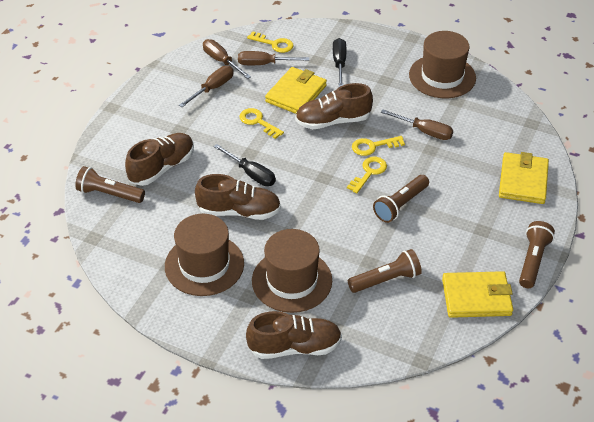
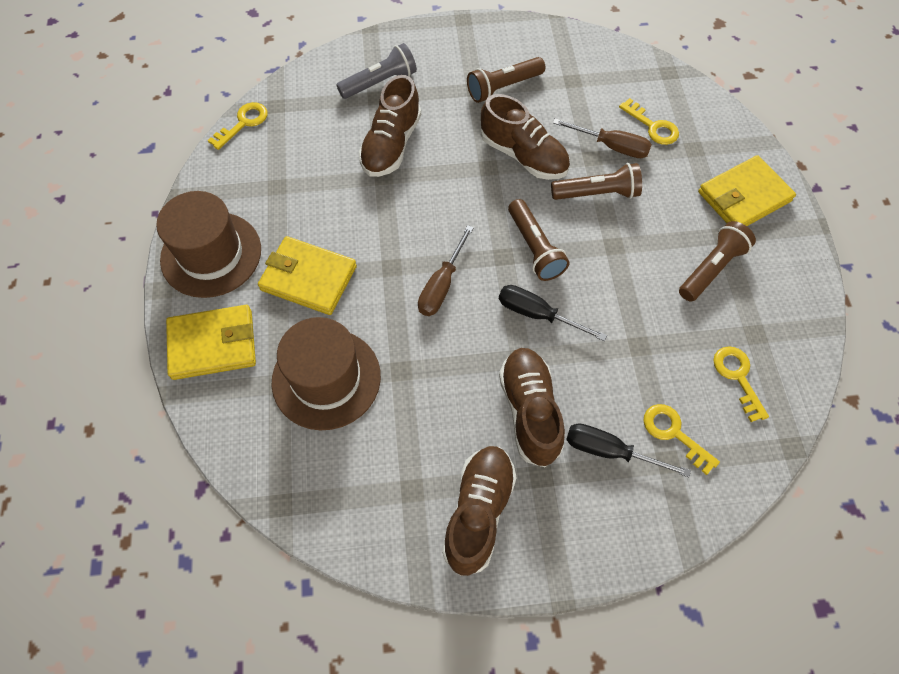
brown hat: 3 -> 2
brown screwdriver: 4 -> 2
grey flashlight: 0 -> 1

